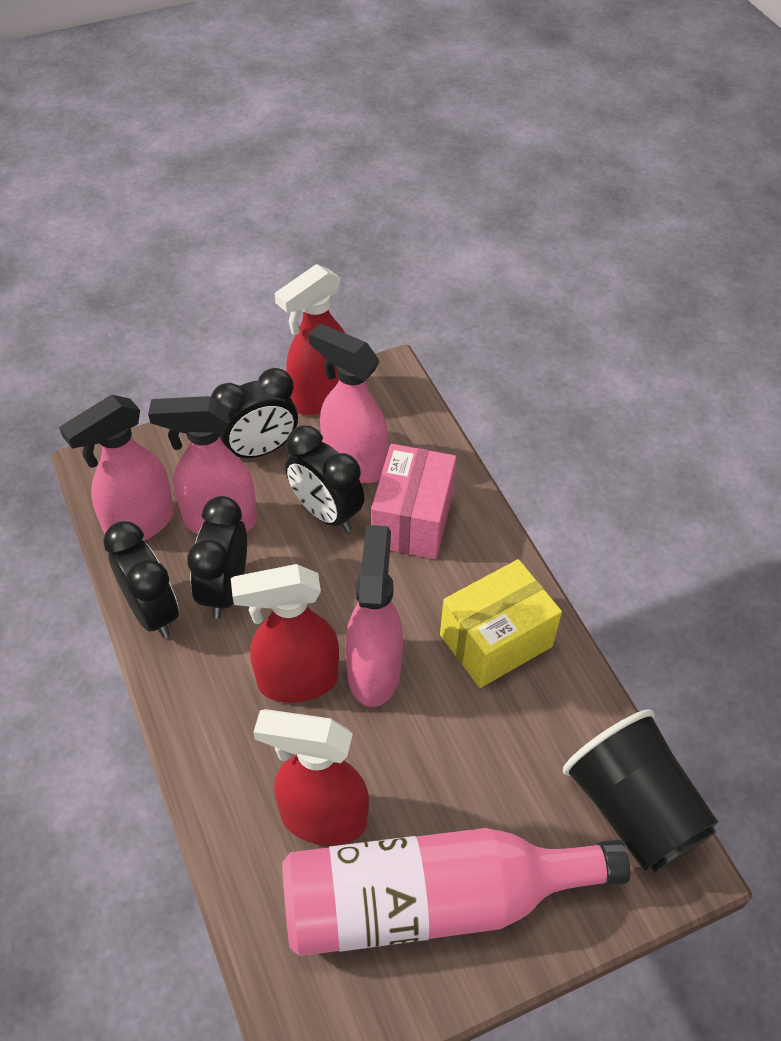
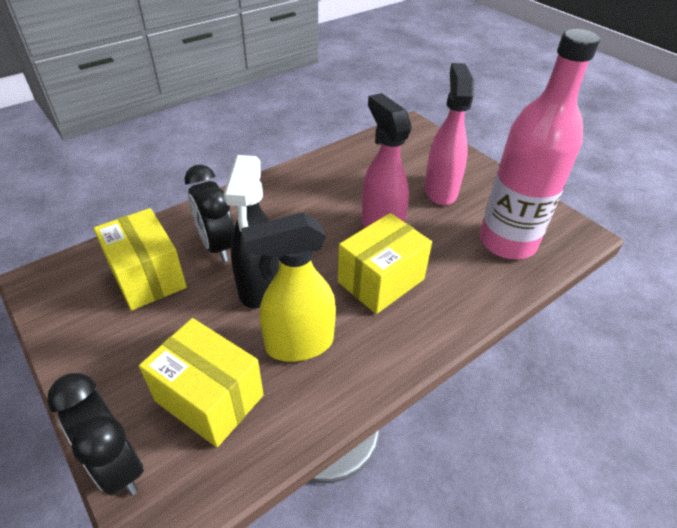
black clock: 4 -> 2
black cup: 1 -> 0
black spray bottle: 0 -> 1
pink box: 1 -> 0
pink spray bottle: 4 -> 2
red spray bottle: 3 -> 0
yellow box: 1 -> 3
yellow spray bottle: 0 -> 1

